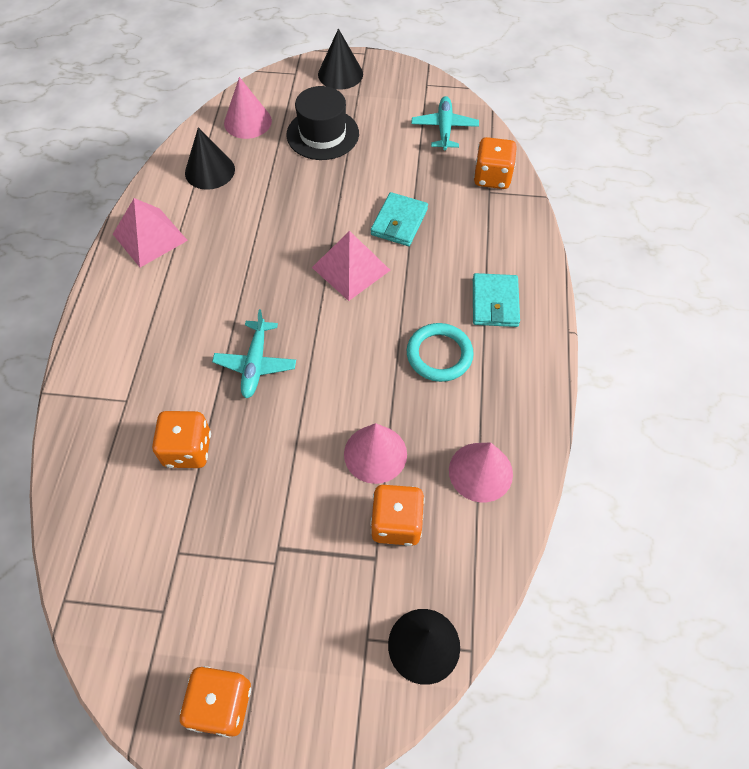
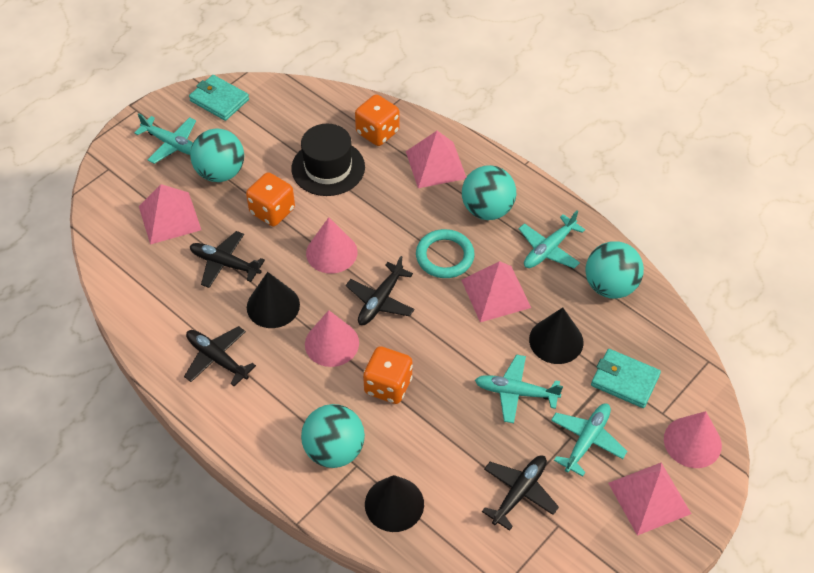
black plane: 0 -> 4
orange dice: 4 -> 3
pink pyramid: 2 -> 4
turquoise ball: 0 -> 4
turquoise plane: 2 -> 4

